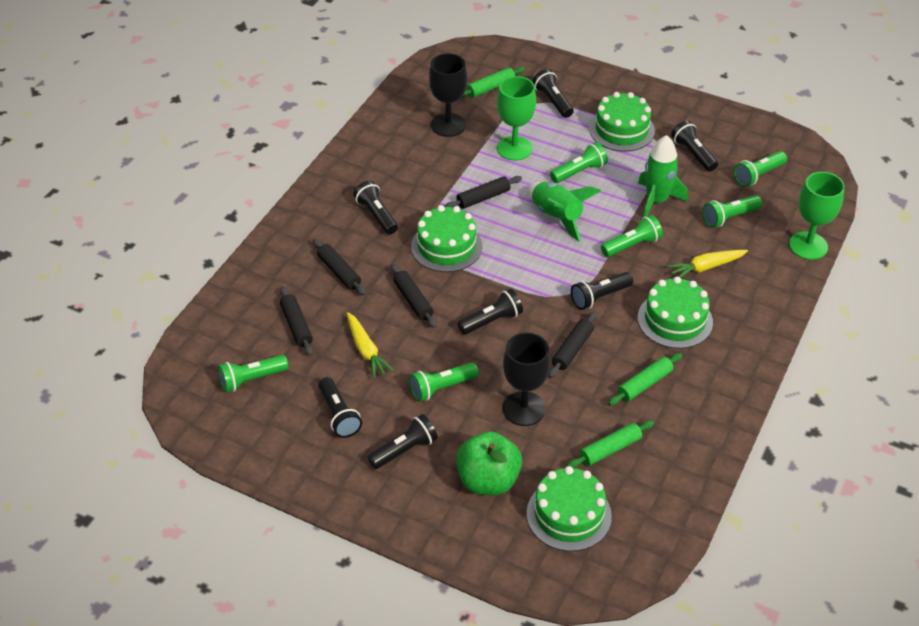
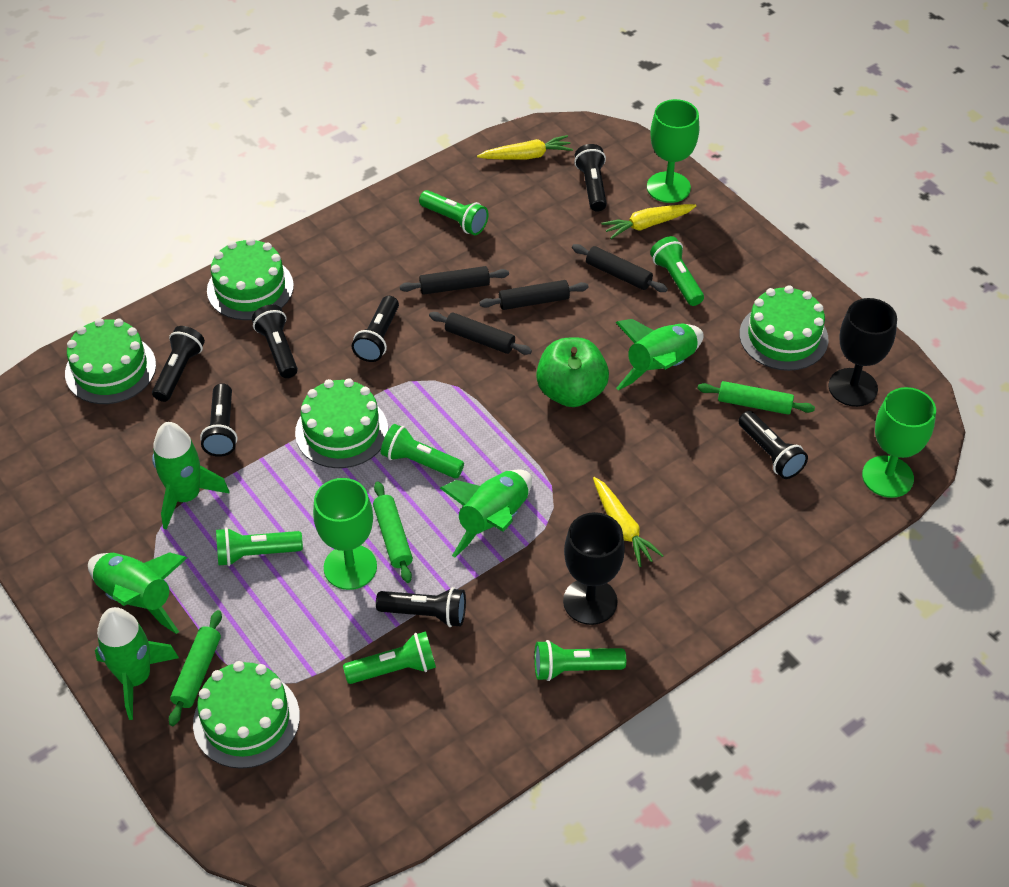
black rolling pin: 5 -> 4
green cake: 4 -> 5
green goblet: 2 -> 3
green rocket: 2 -> 5
yellow carrot: 2 -> 3

